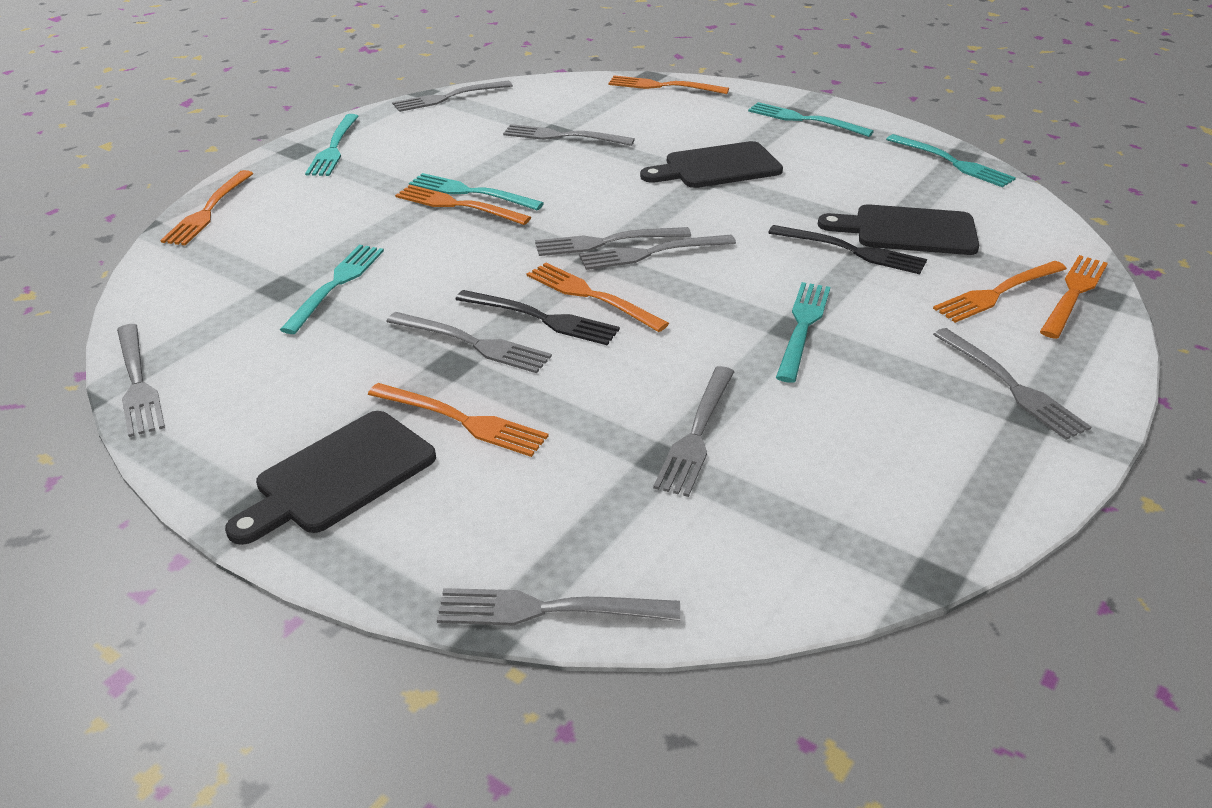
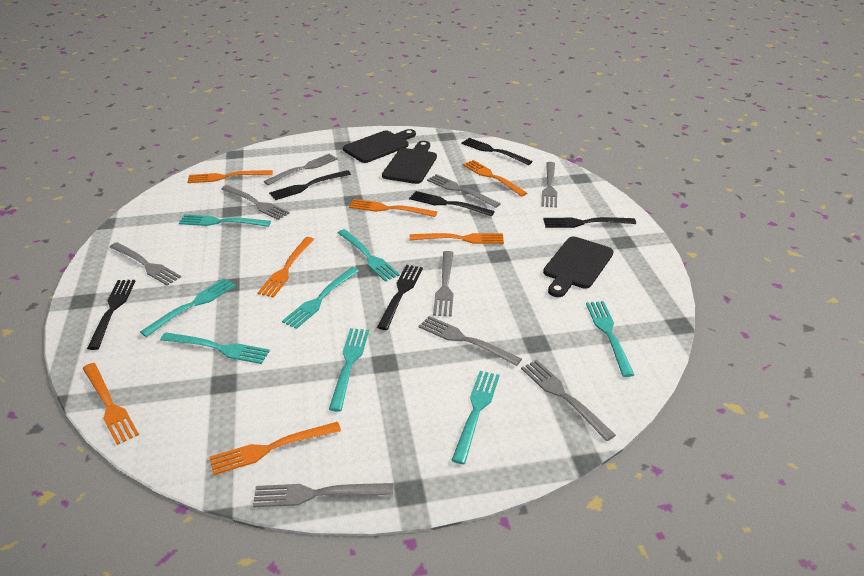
black fork: 2 -> 6
turquoise fork: 6 -> 8

